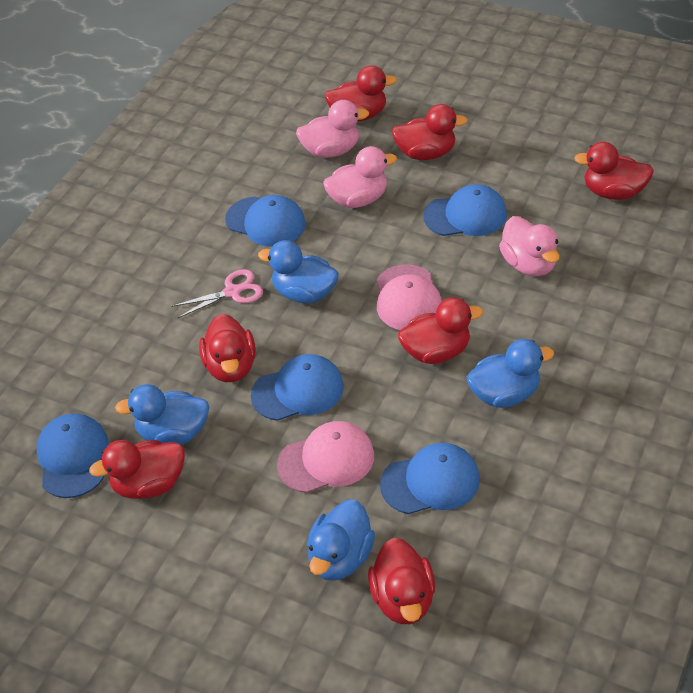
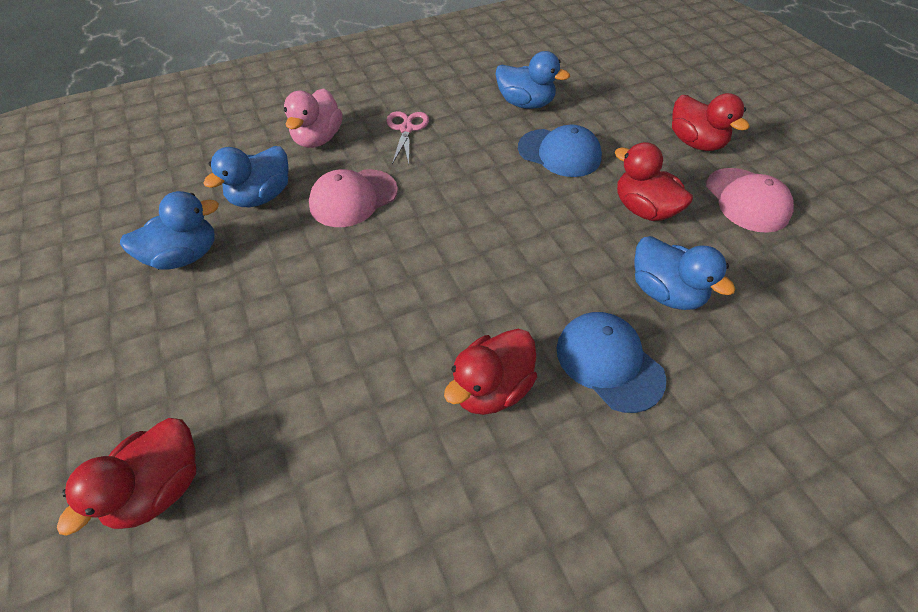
blue cap: 5 -> 2
pink duck: 3 -> 1
red duck: 7 -> 4

